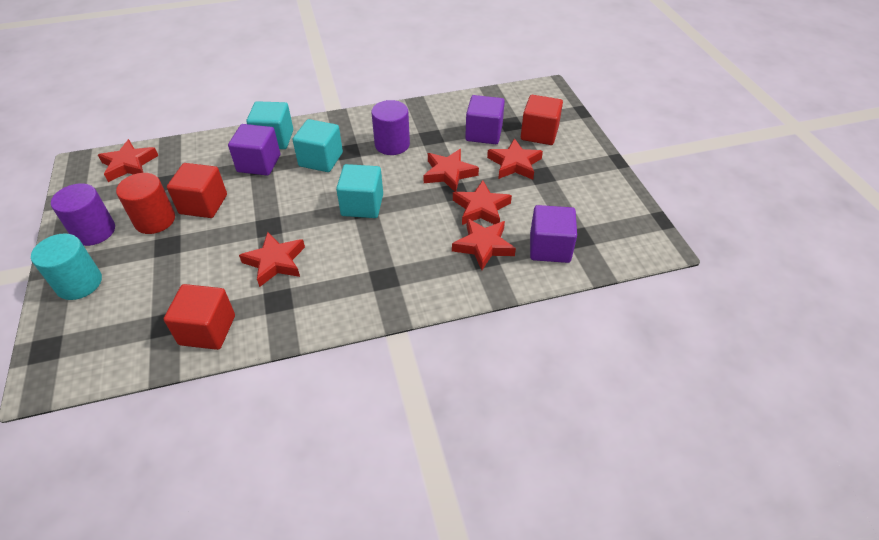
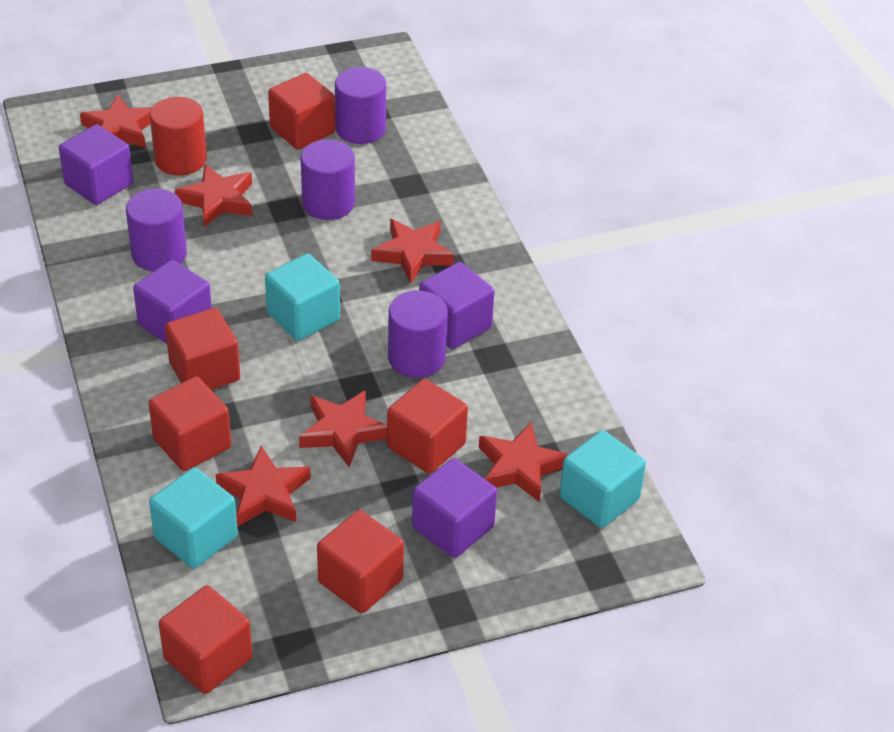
purple cube: 3 -> 4
purple cylinder: 2 -> 4
red cube: 3 -> 6
turquoise cylinder: 1 -> 0

